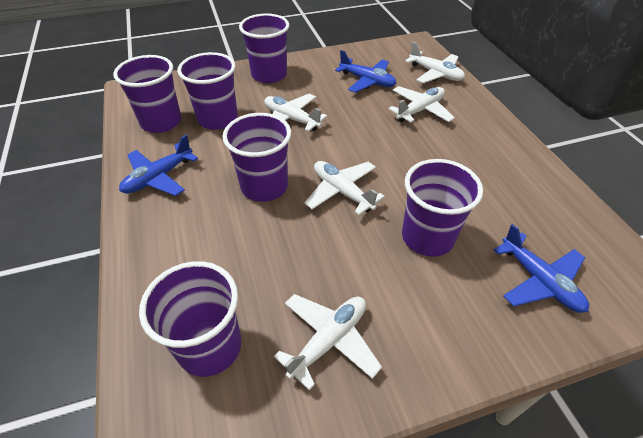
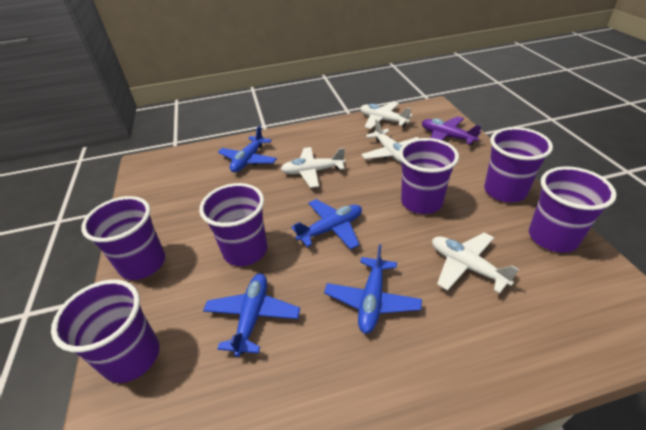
blue plane: 3 -> 4
purple plane: 0 -> 1
white plane: 5 -> 4

